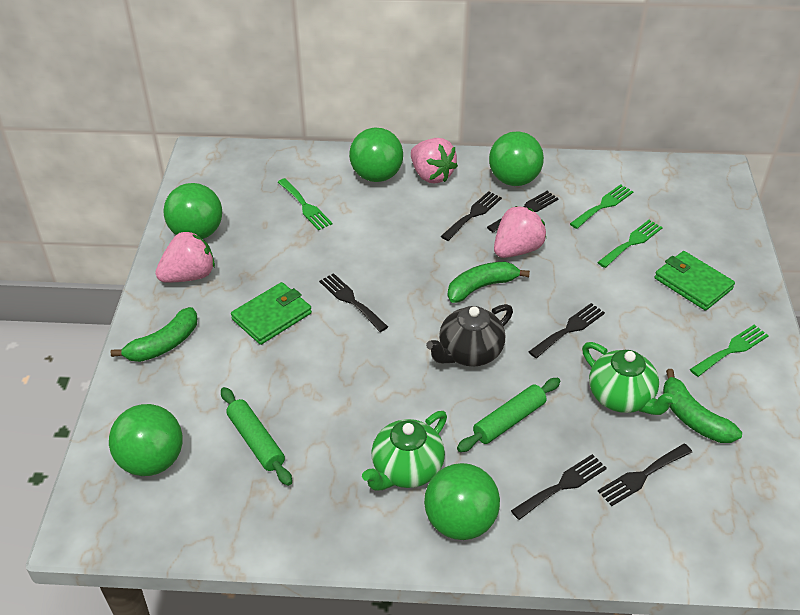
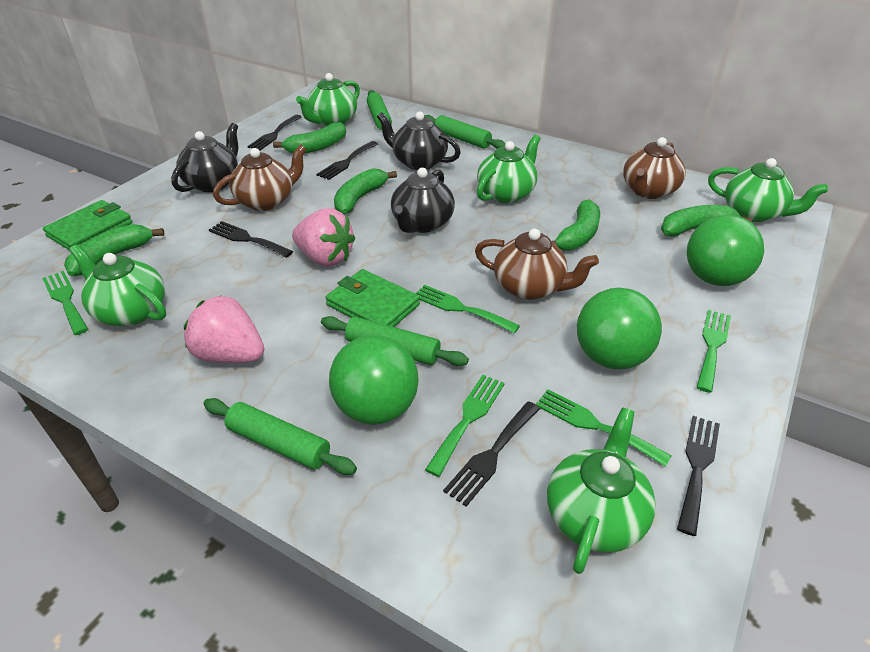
black fork: 6 -> 5
black teapot: 1 -> 3
brown teapot: 0 -> 3
green ball: 5 -> 3
green banana: 3 -> 5
green fork: 4 -> 5
green rolling pin: 2 -> 4
green teapot: 2 -> 5
pink strawberry: 3 -> 2

